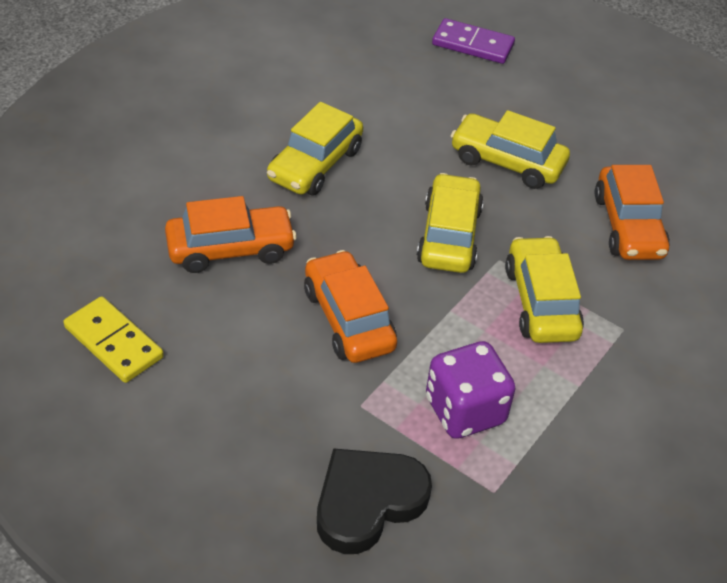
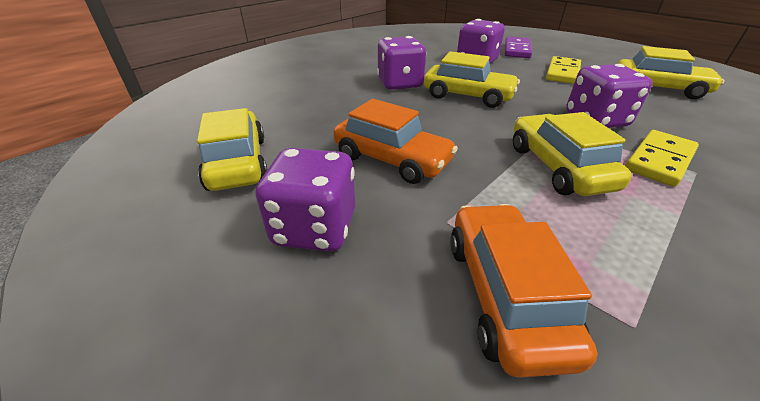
black heart: 1 -> 0
orange car: 3 -> 2
purple dice: 1 -> 4
yellow domino: 1 -> 2

